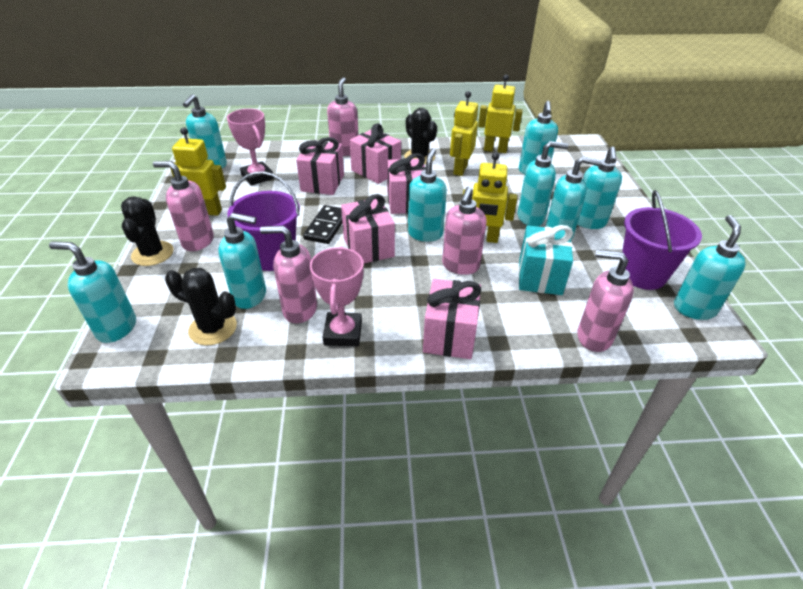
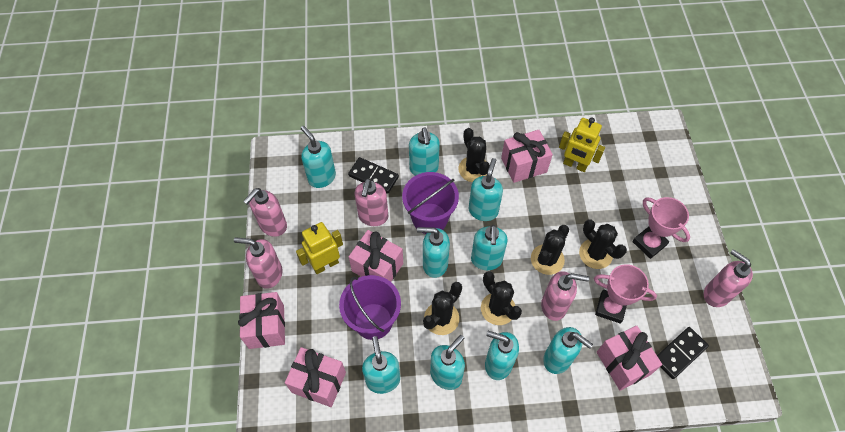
black cactus: 3 -> 5
black domino: 1 -> 2
turquoise gift: 1 -> 0
yellow robot: 4 -> 2

